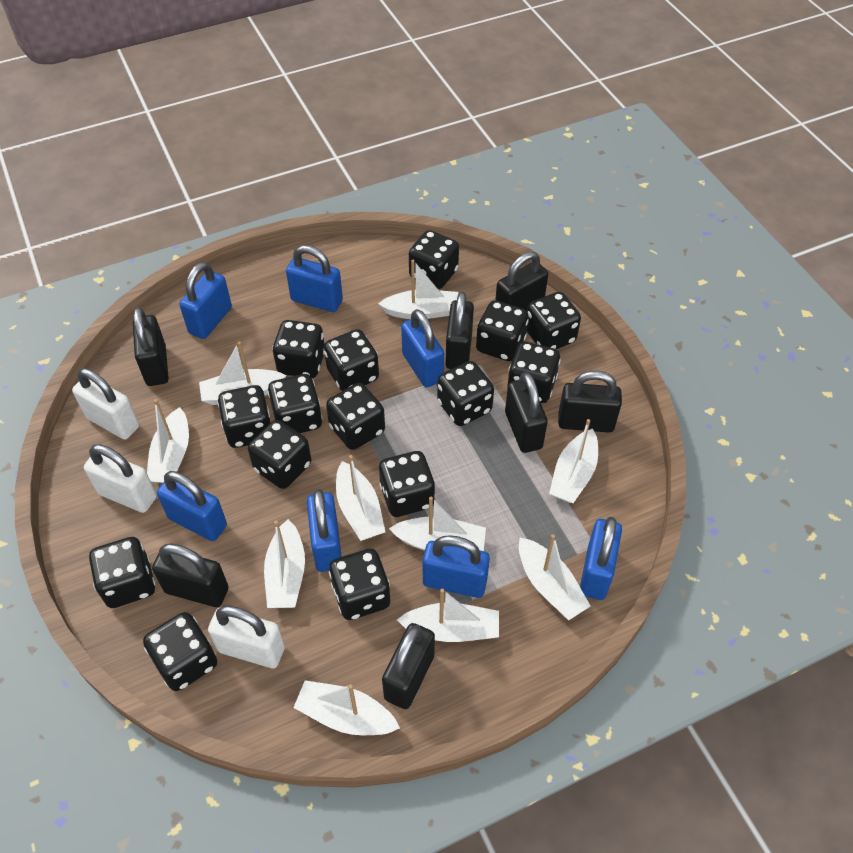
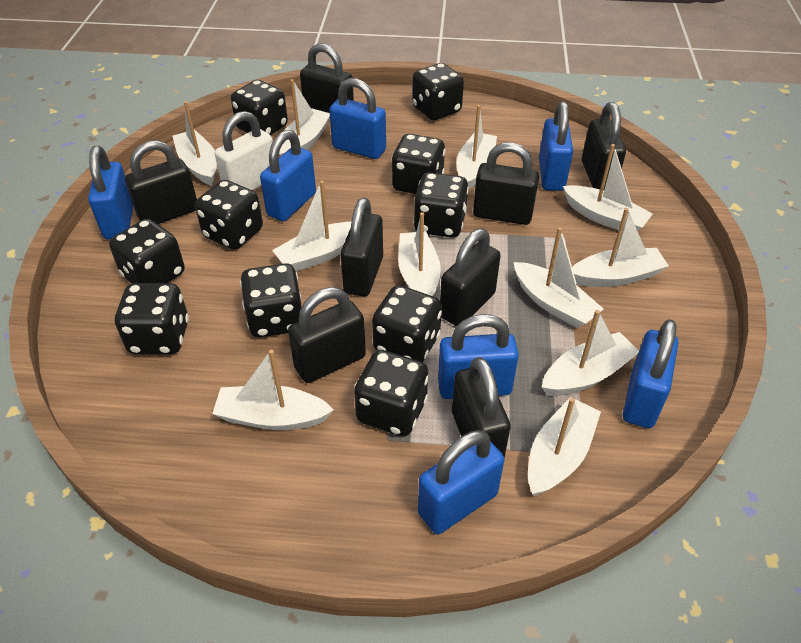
black dice: 15 -> 10
black padlock: 7 -> 8
white boat: 10 -> 11
white padlock: 3 -> 1

